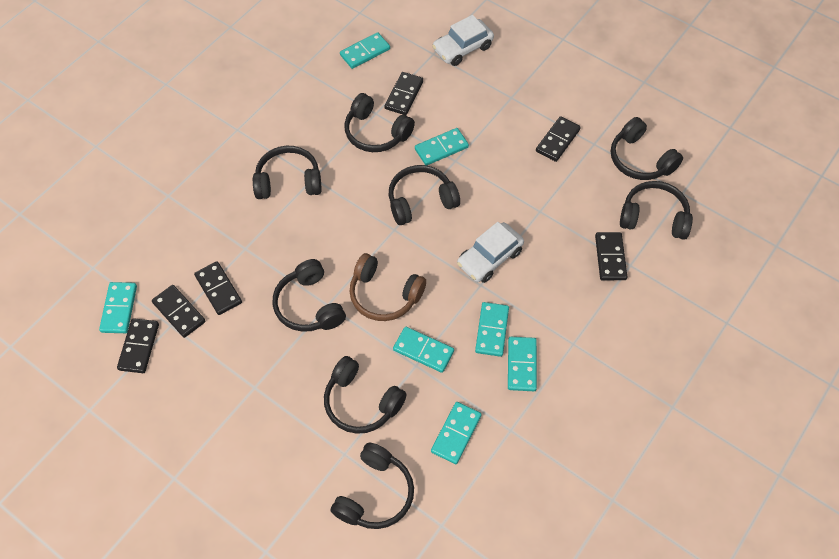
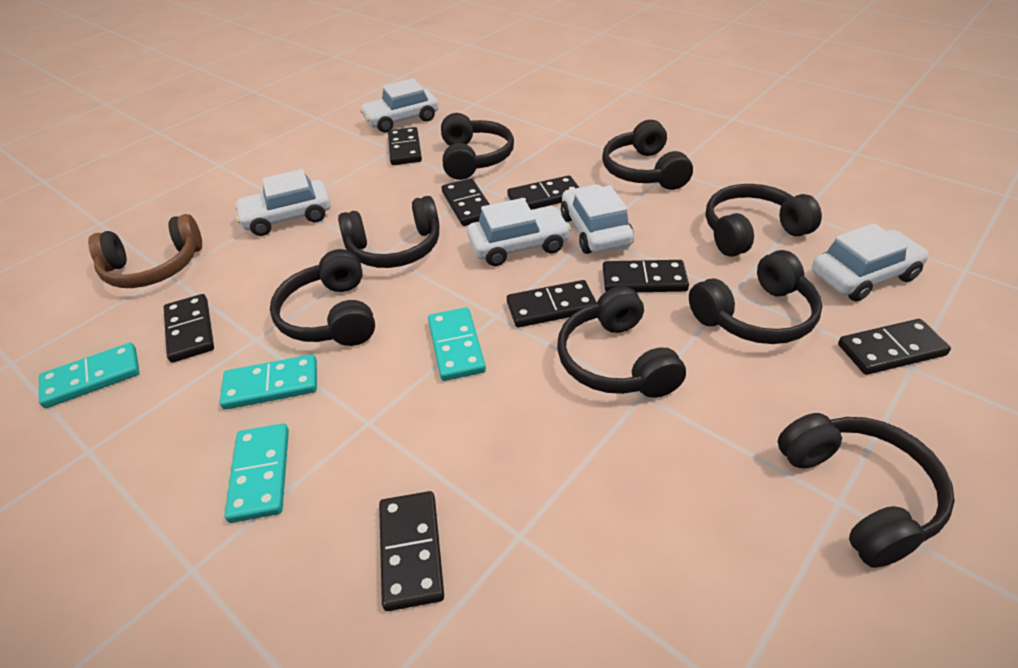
black domino: 6 -> 8
turquoise domino: 7 -> 4
white car: 2 -> 5

